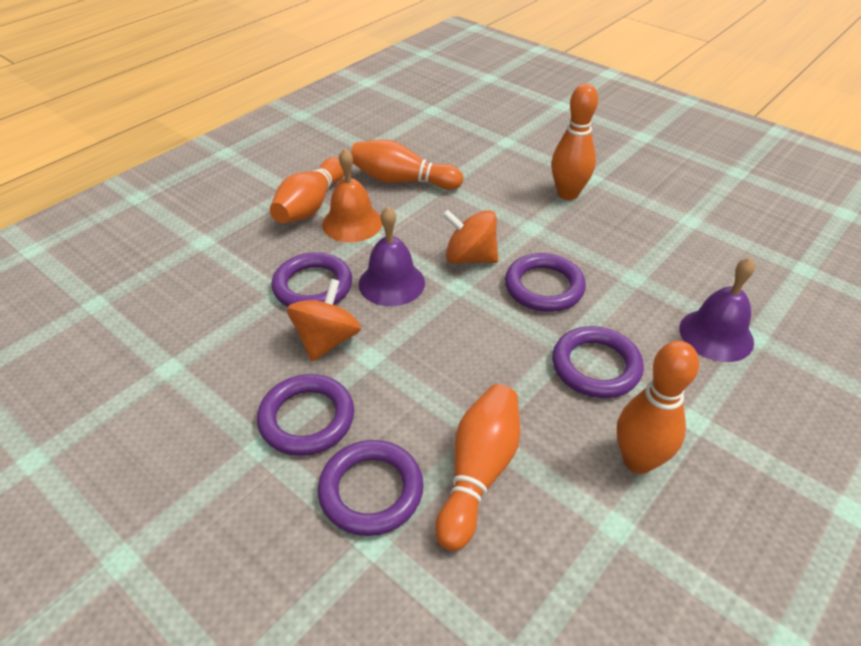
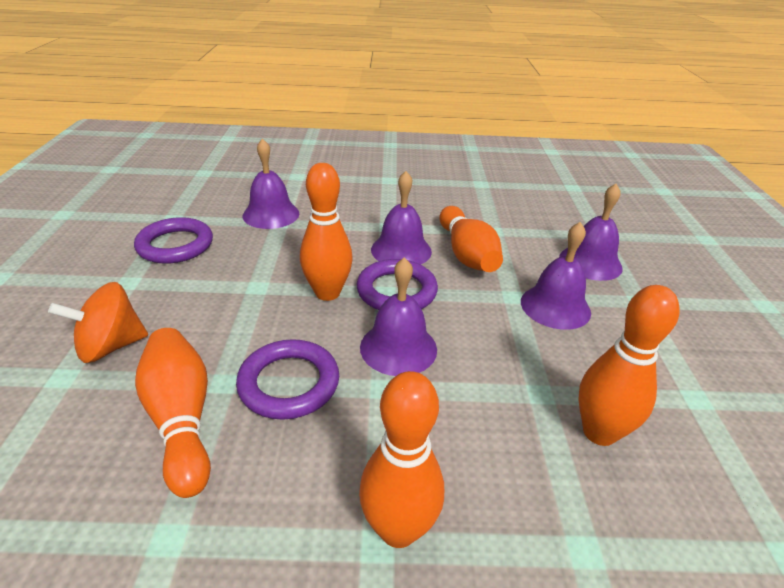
orange bell: 1 -> 0
orange spinning top: 2 -> 1
purple bell: 2 -> 5
purple ring: 5 -> 3

